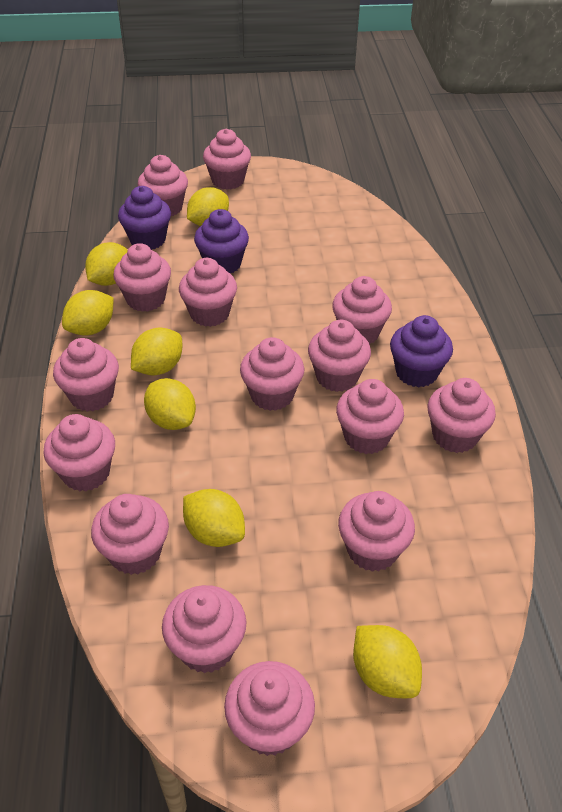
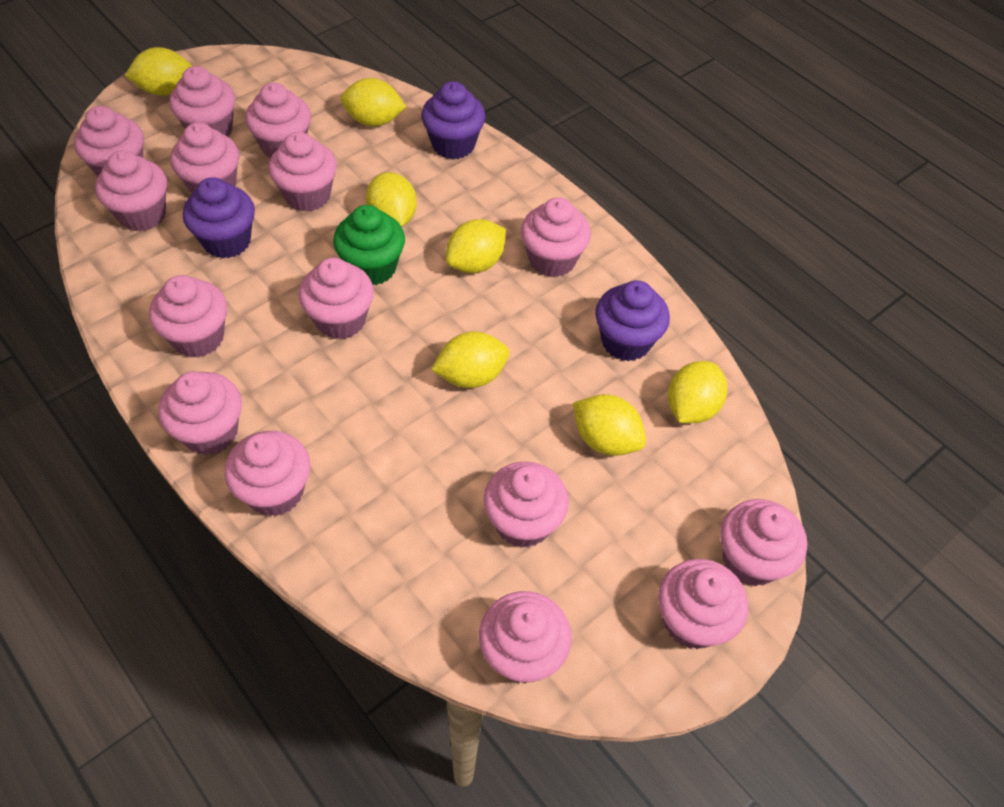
green cupcake: 0 -> 1

